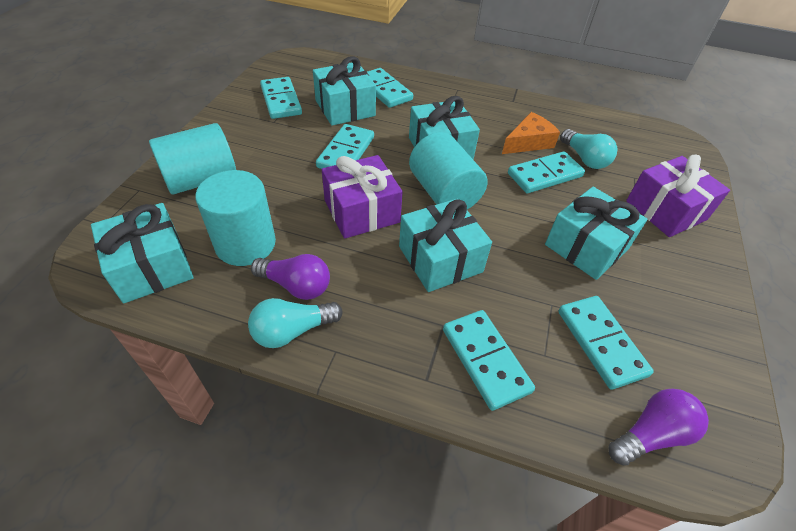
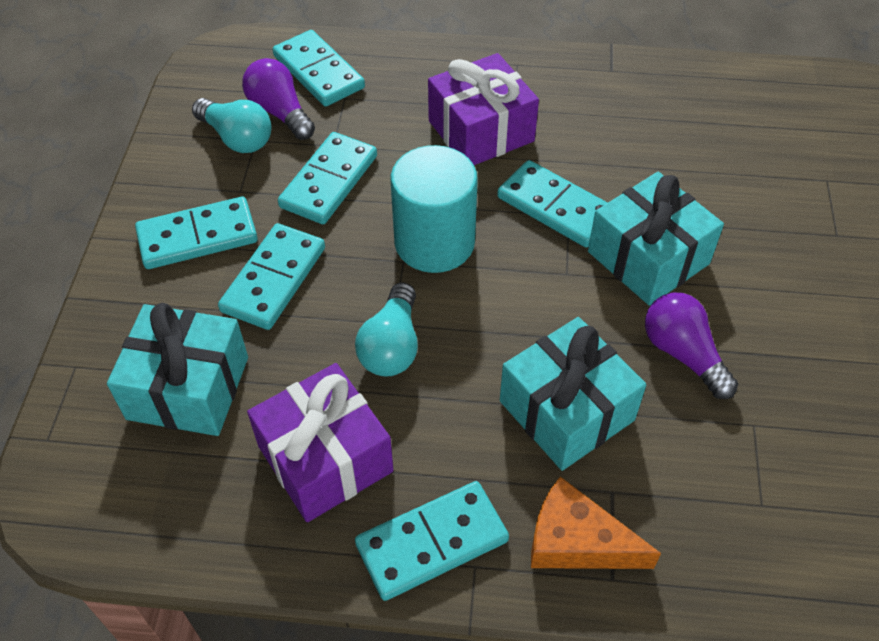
turquoise cylinder: 3 -> 1
turquoise gift: 5 -> 3

